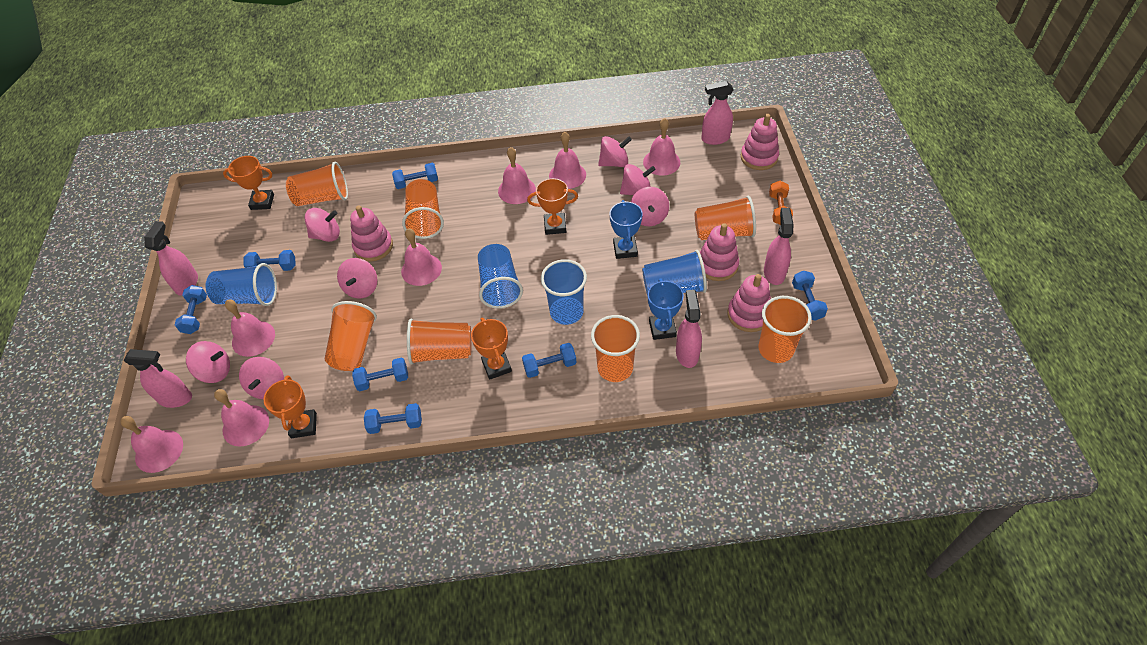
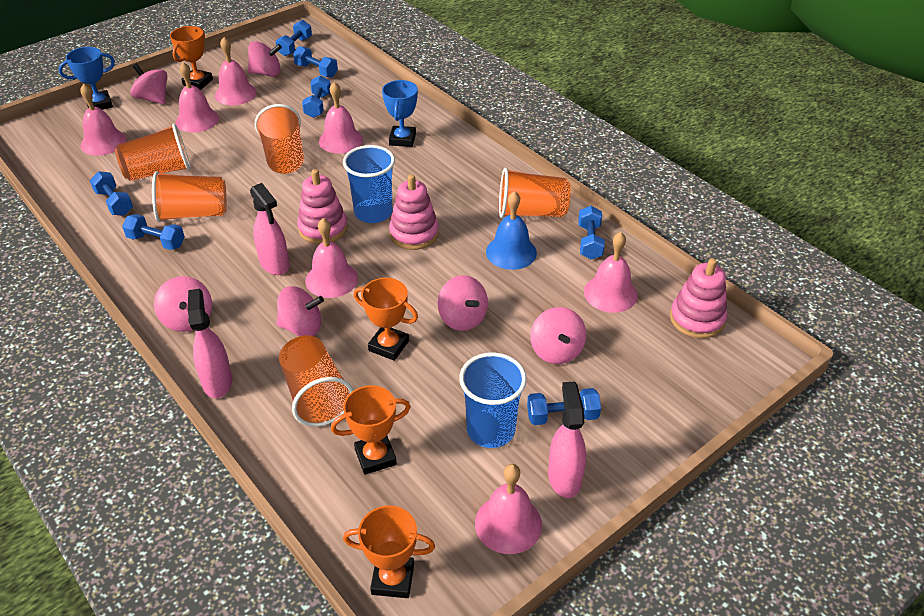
blue bell: 0 -> 1
blue cup: 4 -> 2
orange cup: 7 -> 5
orange dumbbell: 1 -> 0
pink spinning top: 7 -> 6
pink spray bottle: 5 -> 3
pink stacking toy: 4 -> 3

